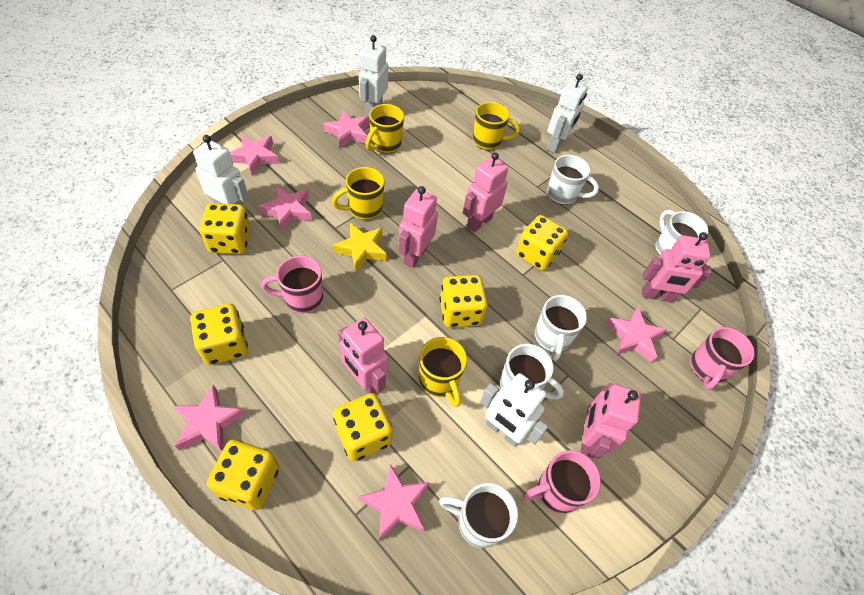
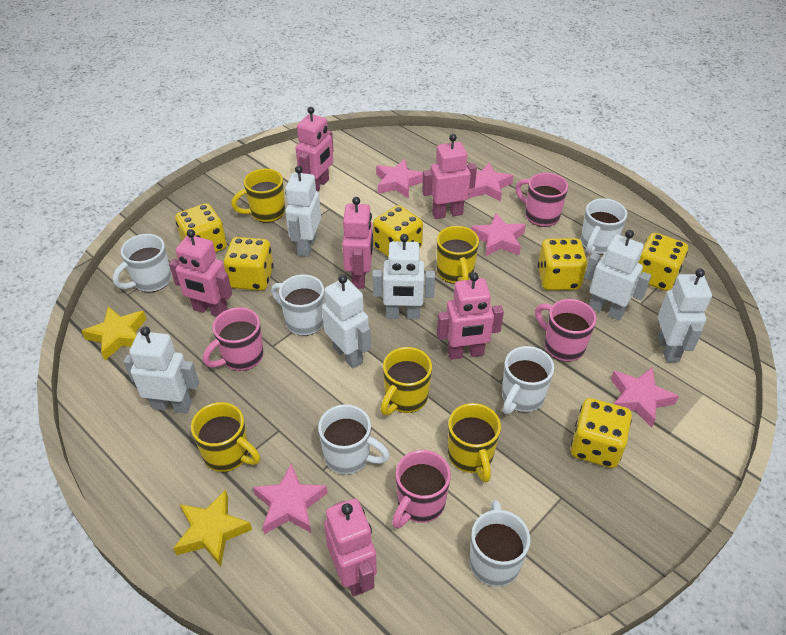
pink mug: 3 -> 4
pink robot: 5 -> 6
pink star: 6 -> 5
white mug: 5 -> 6
white robot: 4 -> 6
yellow mug: 4 -> 5
yellow star: 1 -> 2

